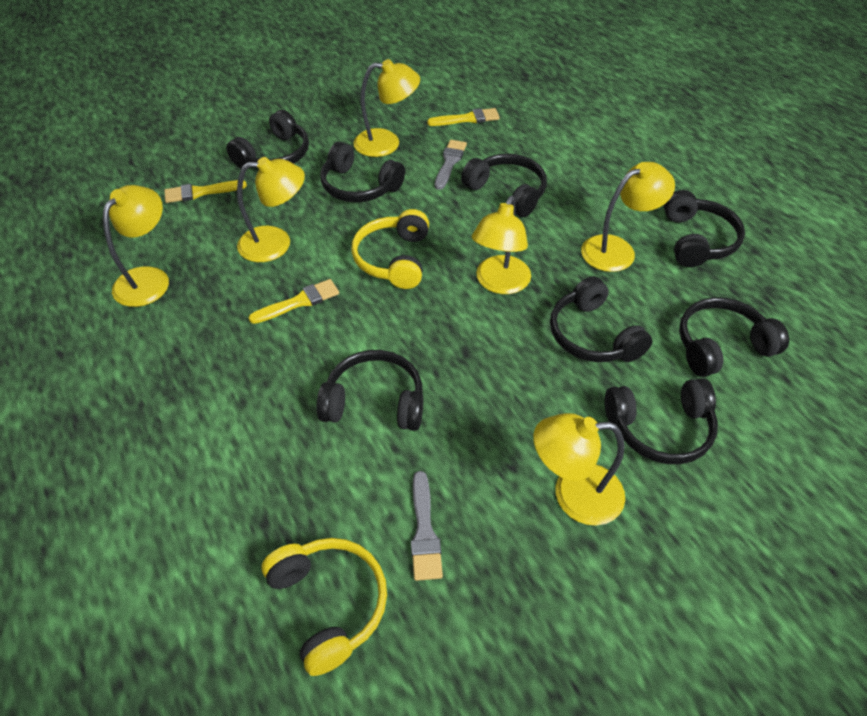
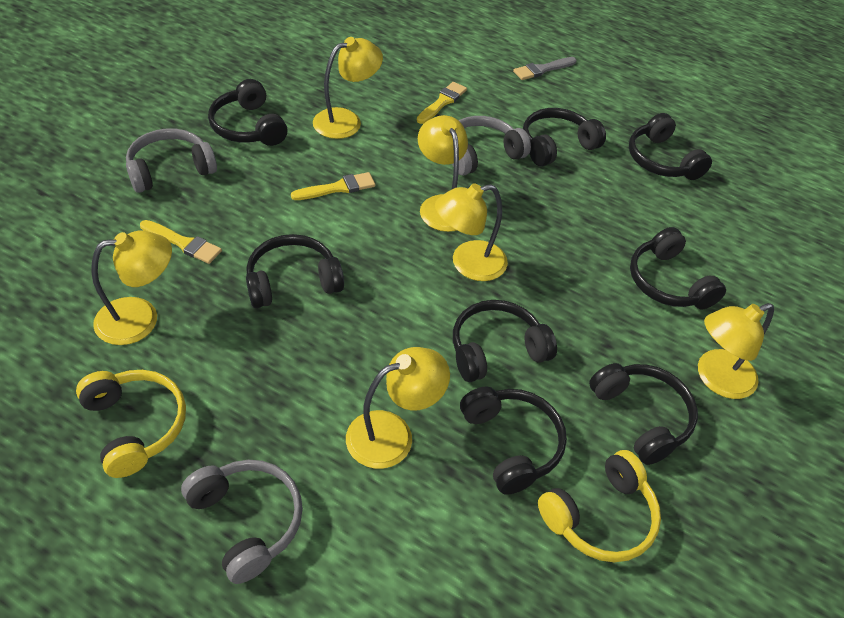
grey brush: 2 -> 1
grey headphones: 0 -> 3

